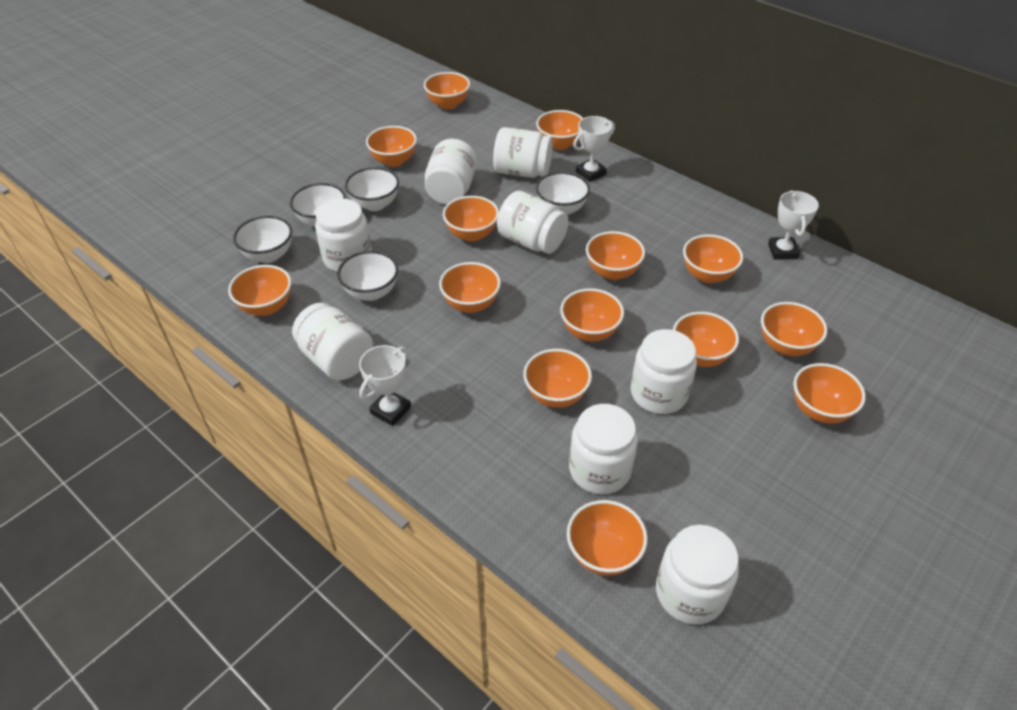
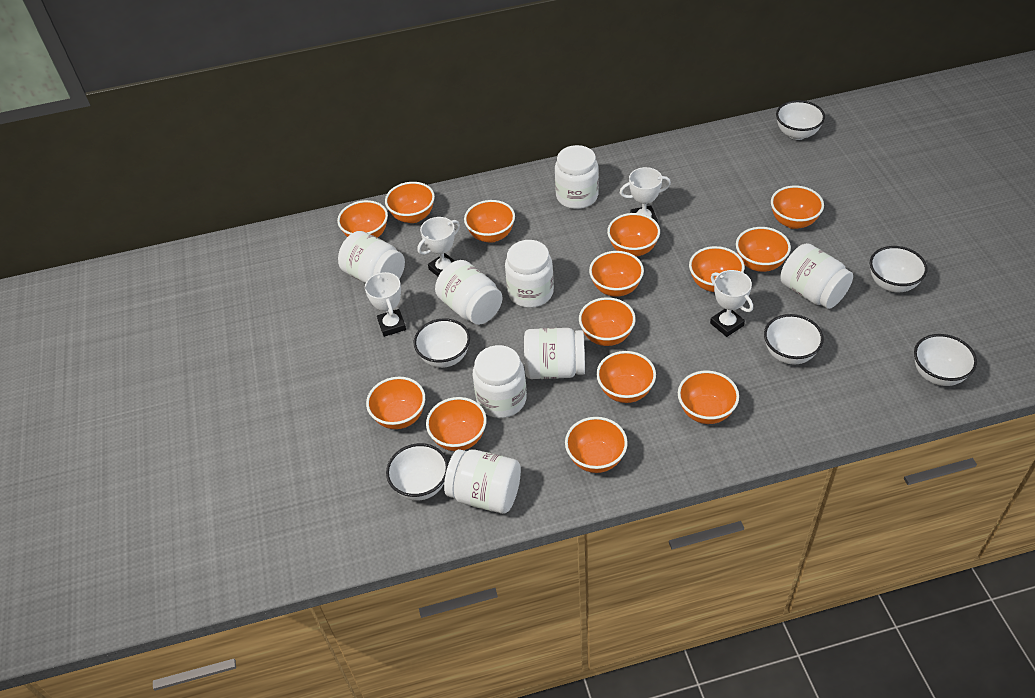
white bowl: 5 -> 6
white trophy: 3 -> 4

